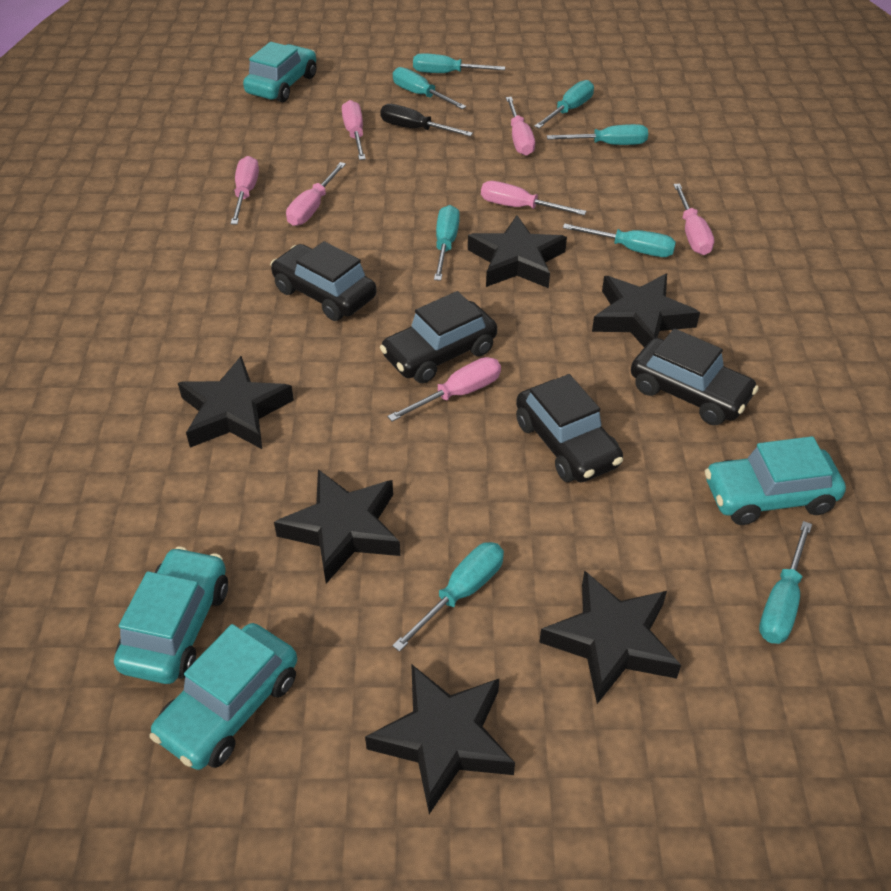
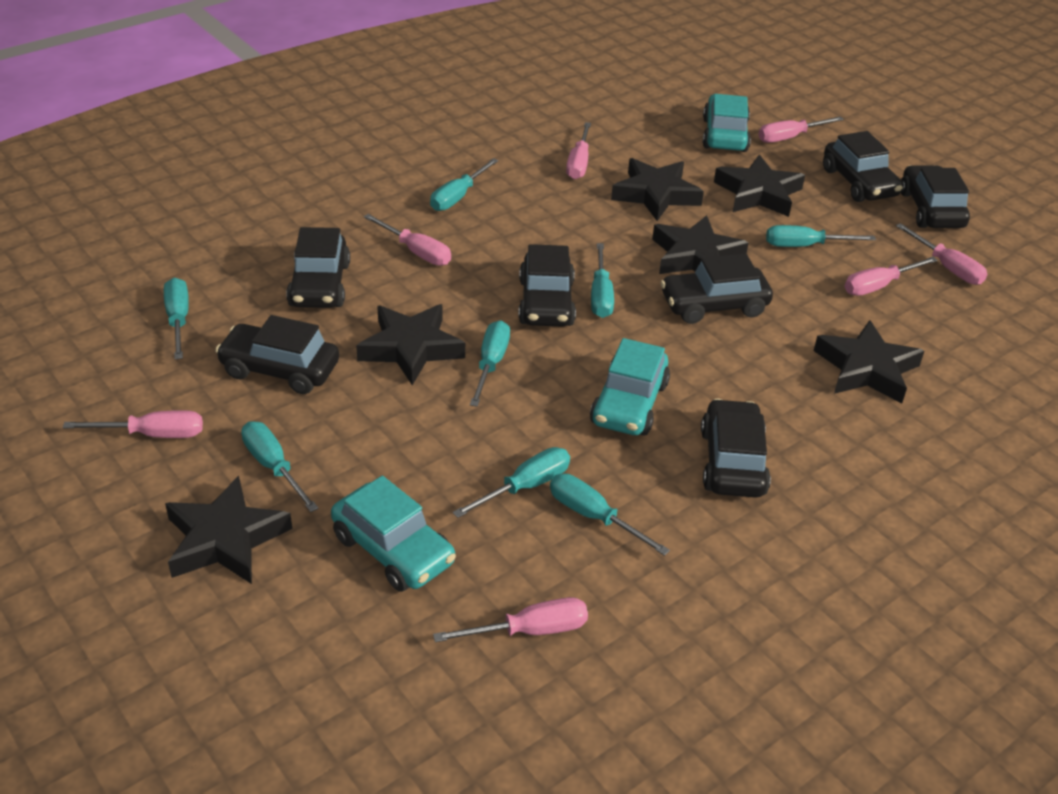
black car: 4 -> 7
black screwdriver: 1 -> 0
turquoise car: 4 -> 3

